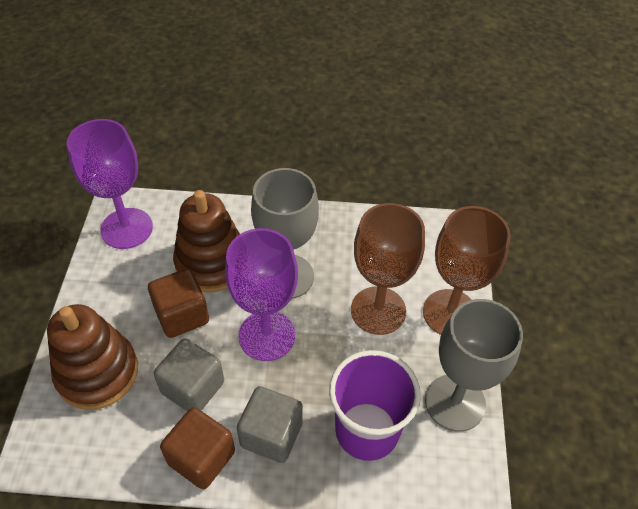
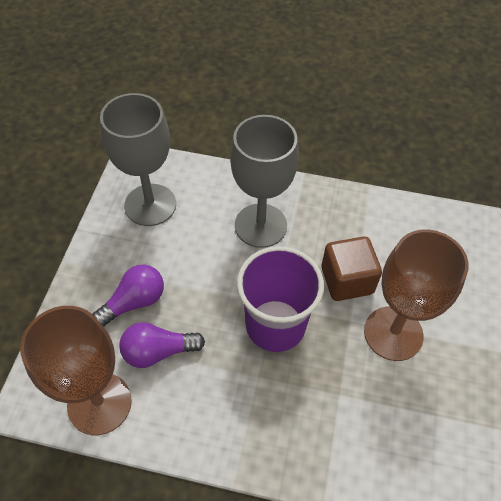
brown cube: 2 -> 1
brown stacking toy: 2 -> 0
grey cube: 2 -> 0
purple goblet: 2 -> 0
purple light bulb: 0 -> 2

